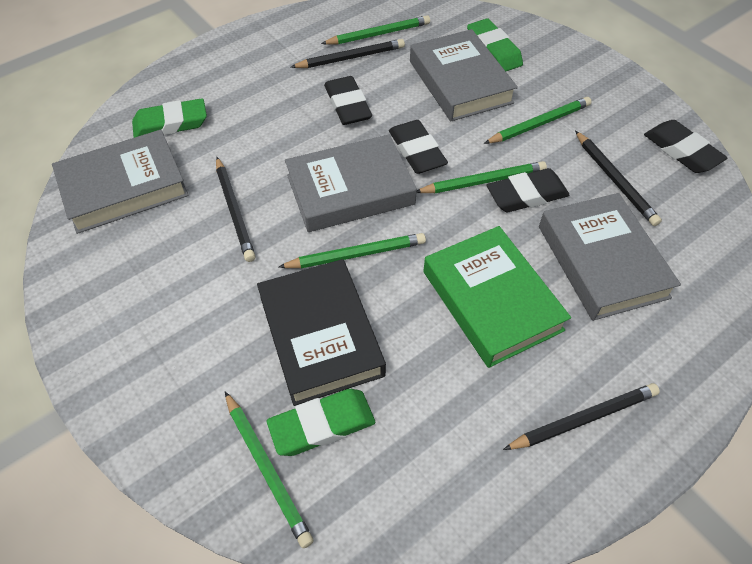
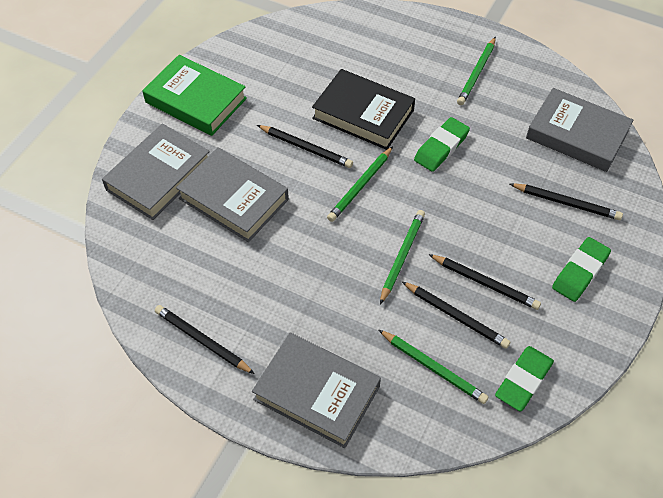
black eraser: 4 -> 0
black pencil: 4 -> 5
green pencil: 5 -> 4

